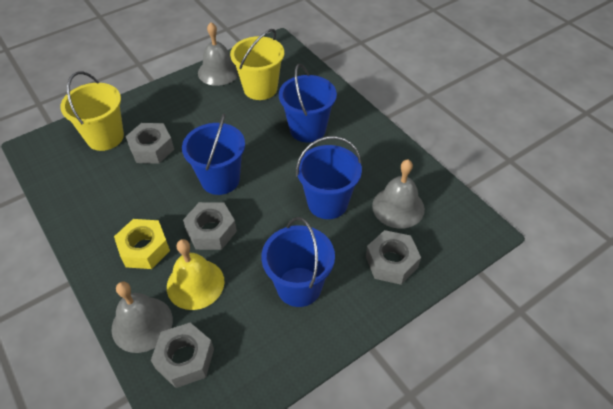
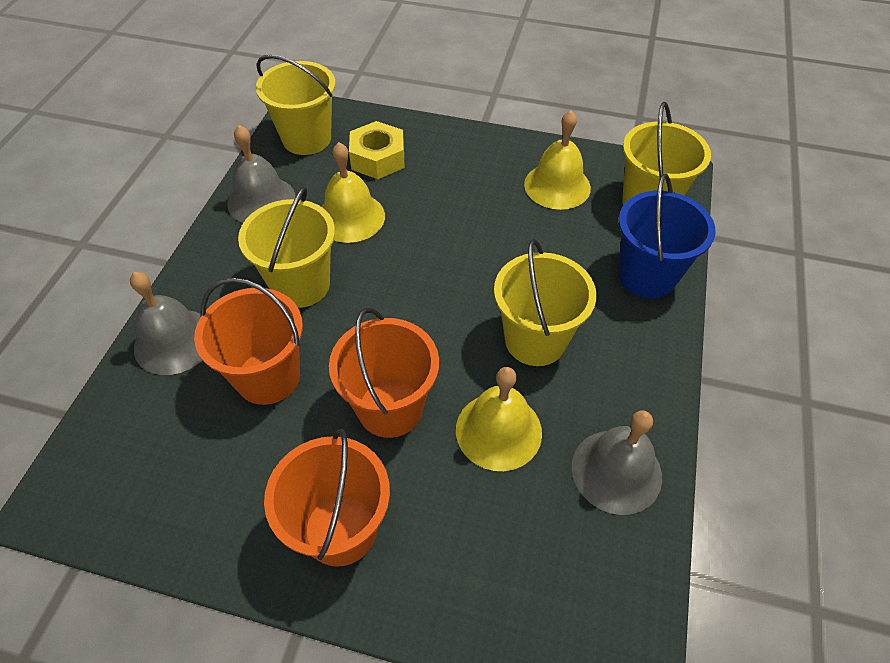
blue bucket: 4 -> 1
grey nut: 4 -> 0
orange bucket: 0 -> 3
yellow bell: 1 -> 3
yellow bucket: 2 -> 4

